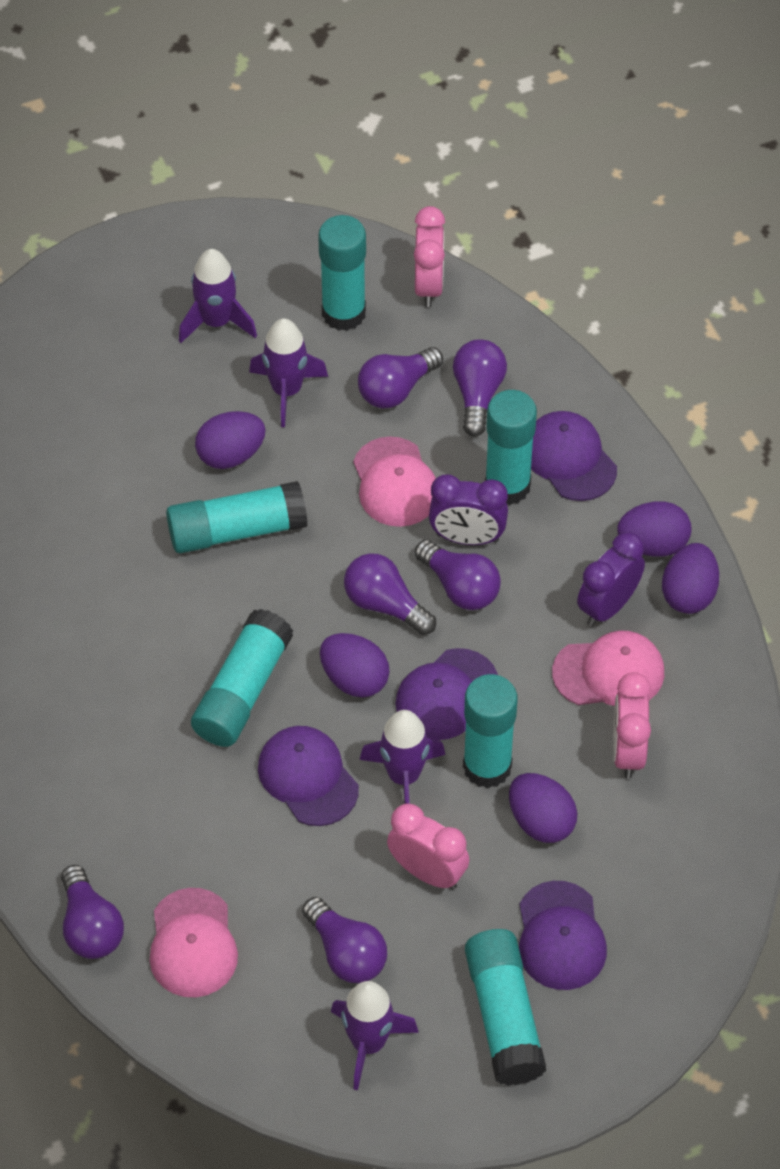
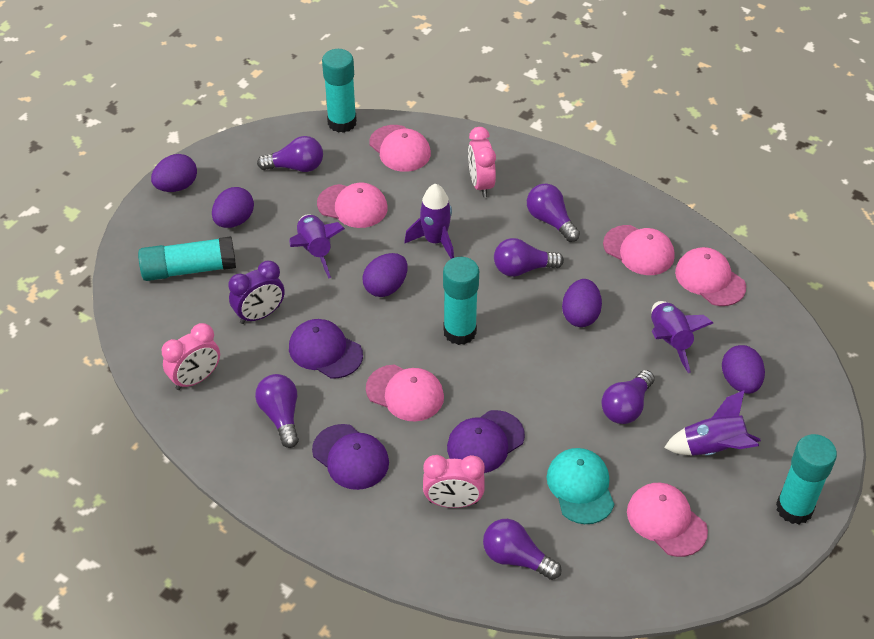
pink cap: 3 -> 6
purple cap: 4 -> 3
purple clock: 2 -> 1
turquoise cap: 0 -> 1
turquoise glue stick: 6 -> 4

